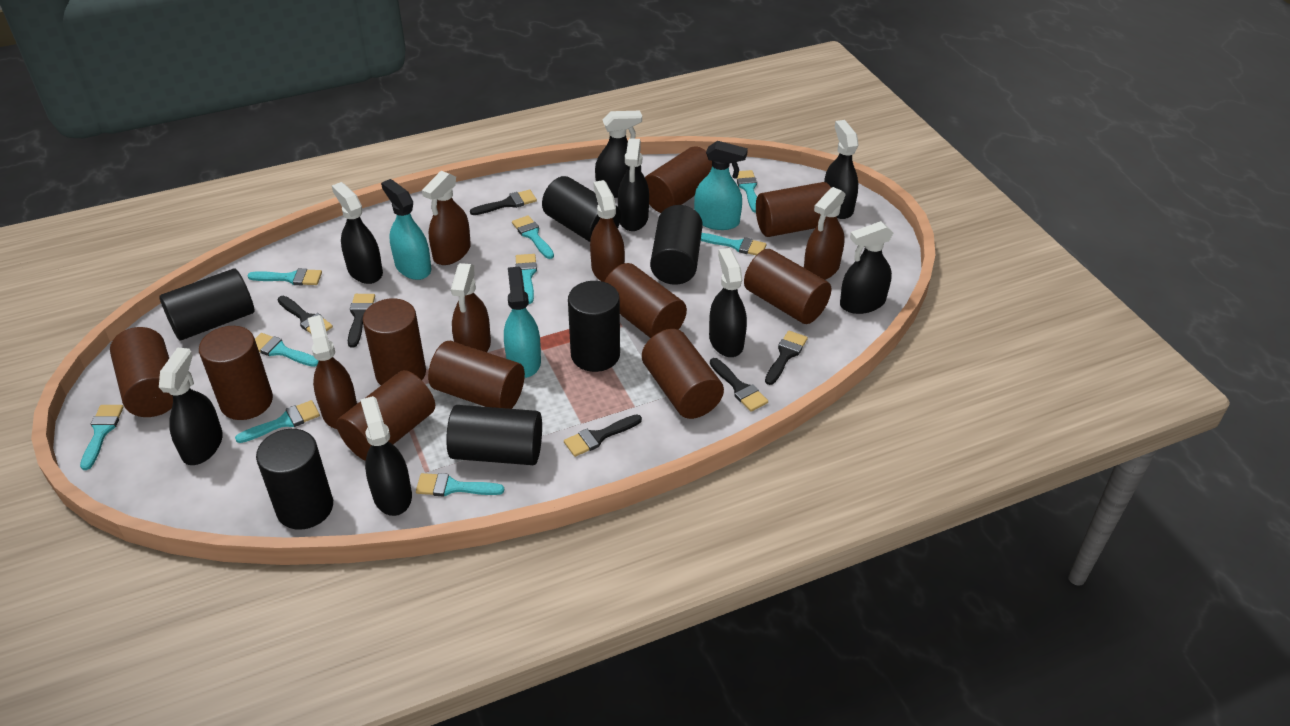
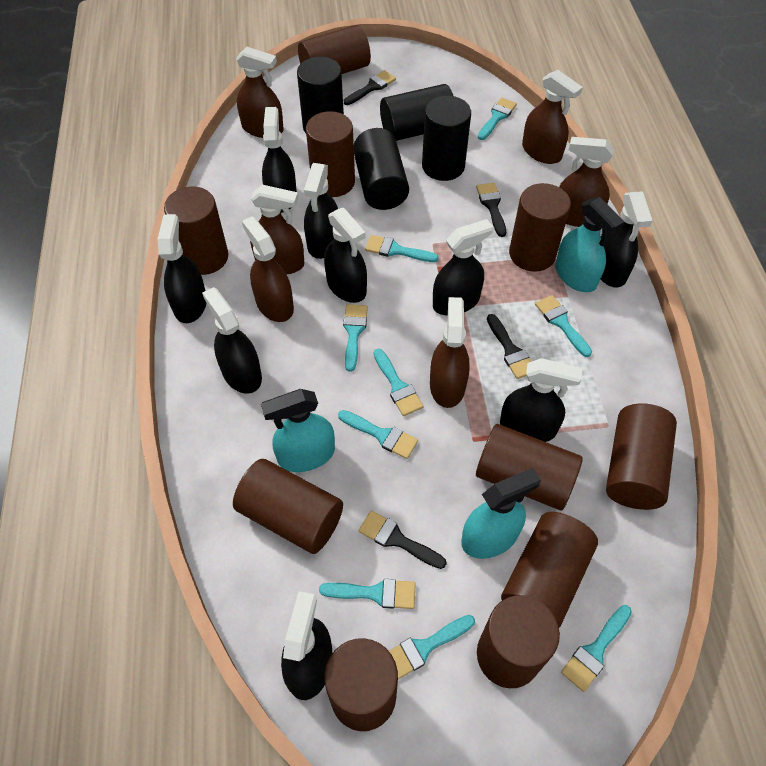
black brush: 6 -> 4
black cylinder: 6 -> 4
black spray bottle: 8 -> 9
brown spray bottle: 5 -> 6

